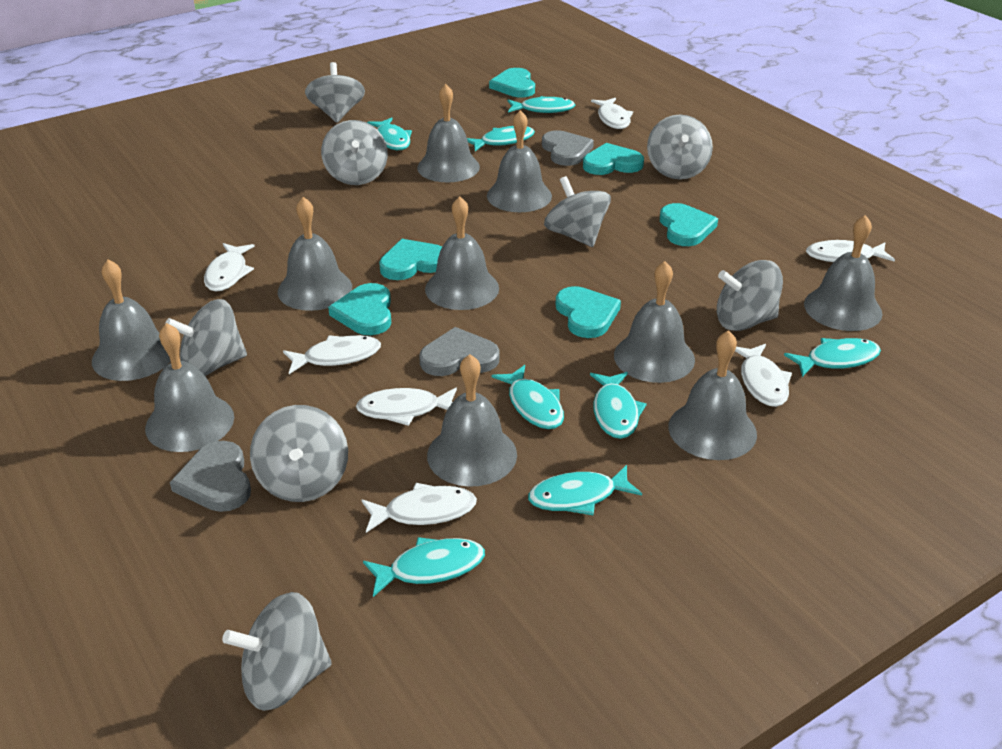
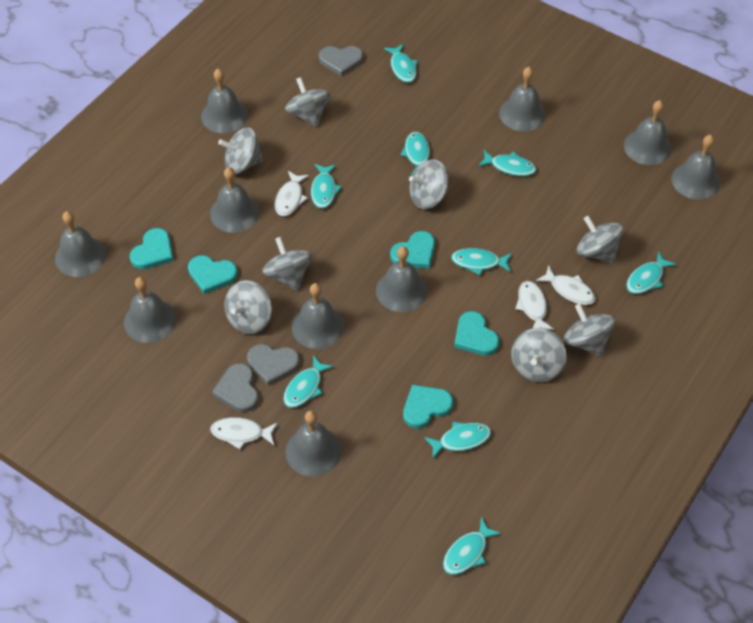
turquoise fish: 8 -> 9
turquoise heart: 6 -> 5
white fish: 7 -> 4

